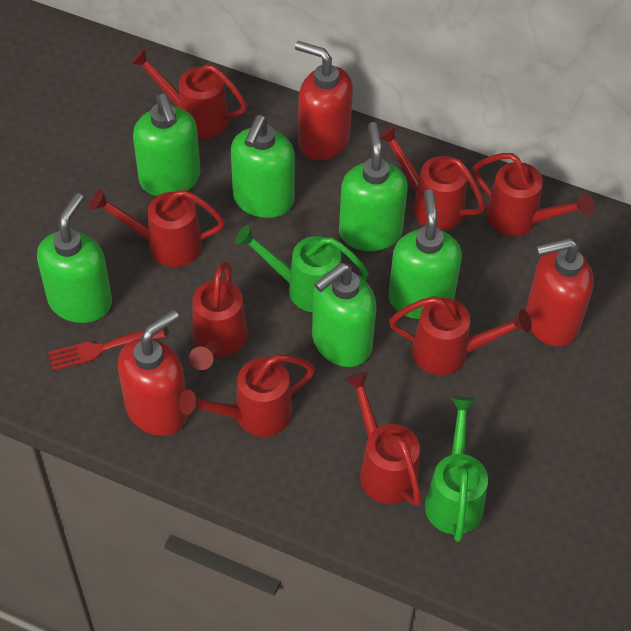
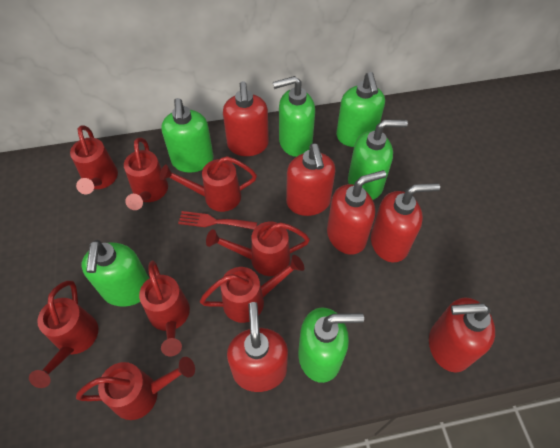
green watering can: 2 -> 0
red soap dispenser: 3 -> 6

